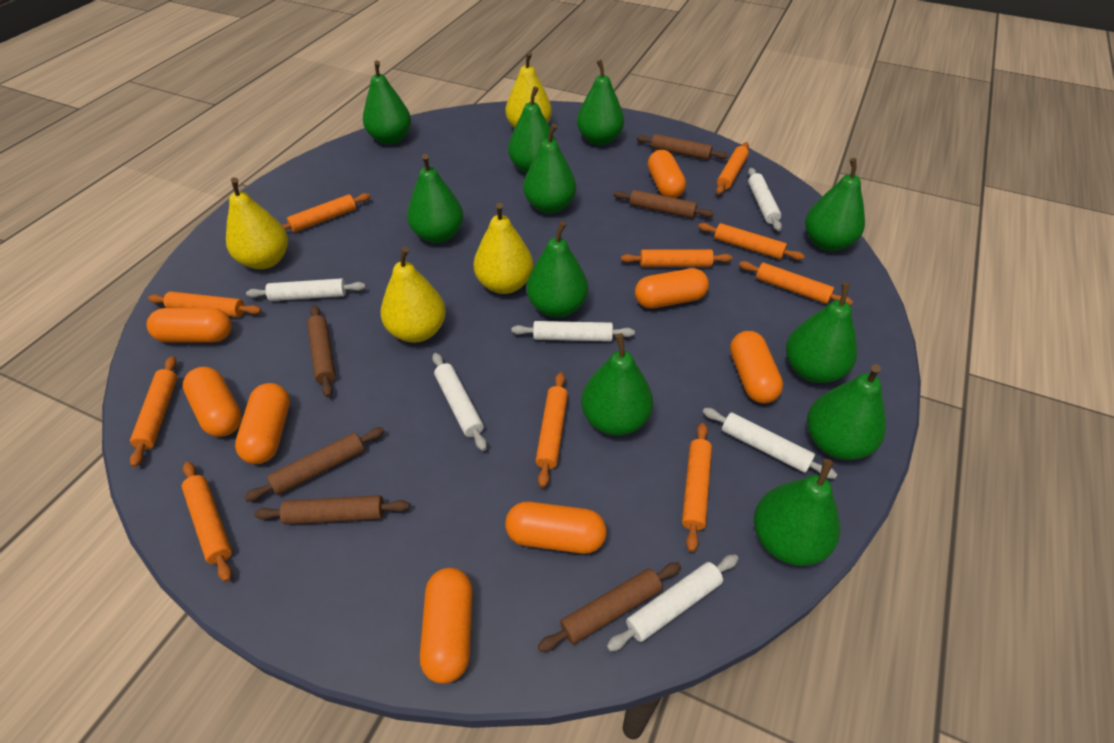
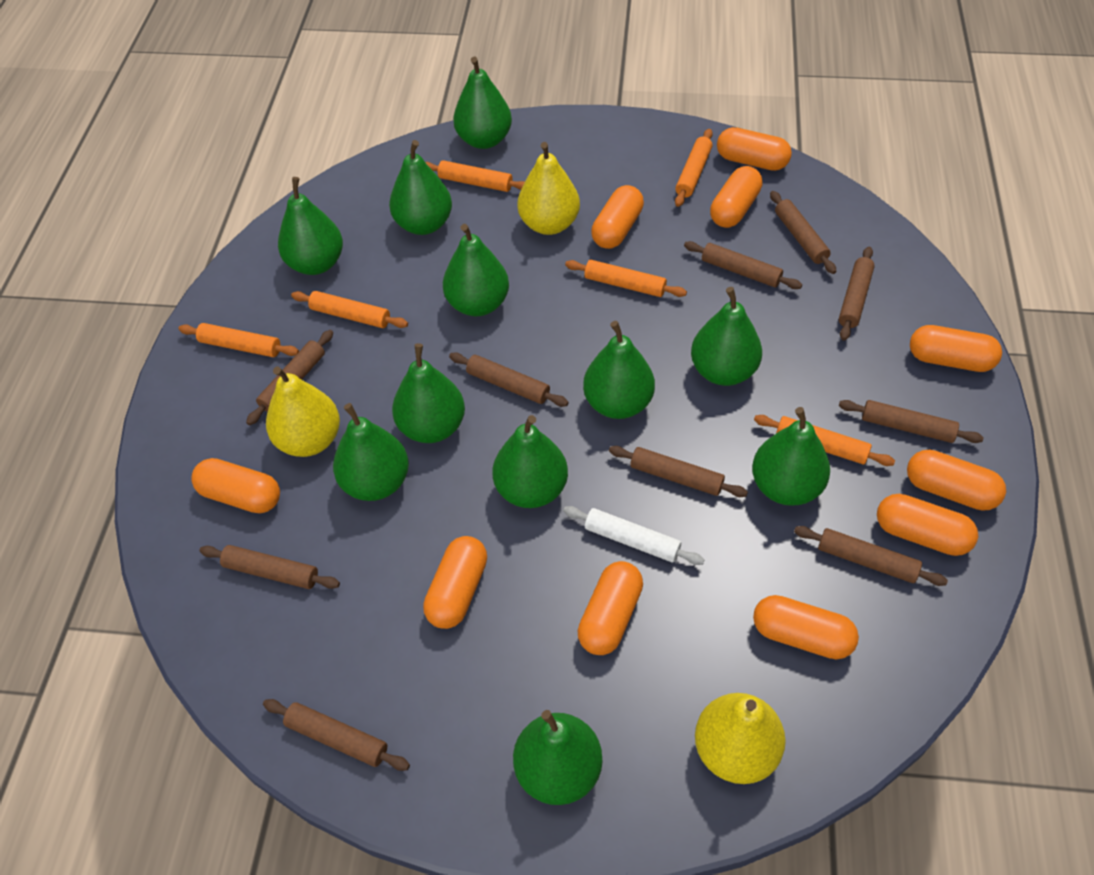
brown rolling pin: 6 -> 10
orange capsule: 8 -> 10
orange rolling pin: 10 -> 6
white rolling pin: 6 -> 1
yellow pear: 4 -> 3

